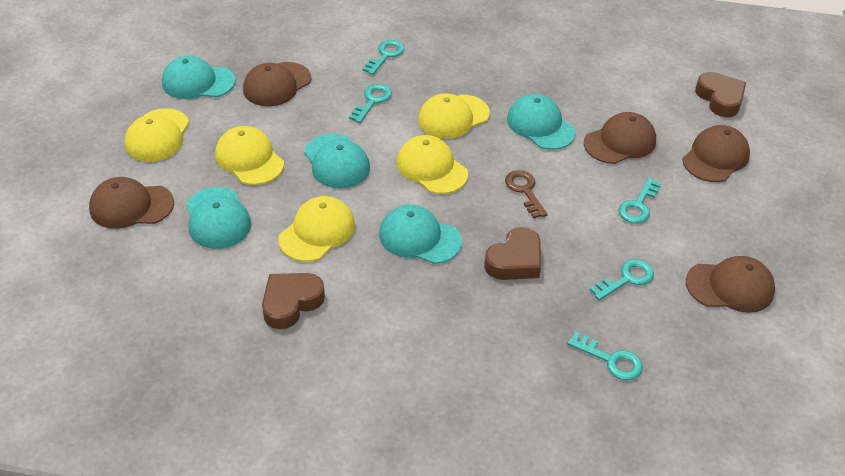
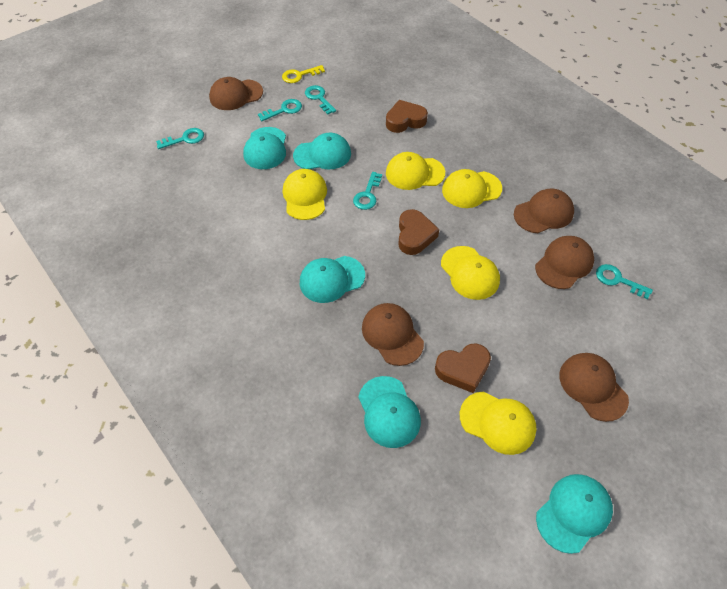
brown key: 1 -> 0
yellow key: 0 -> 1

